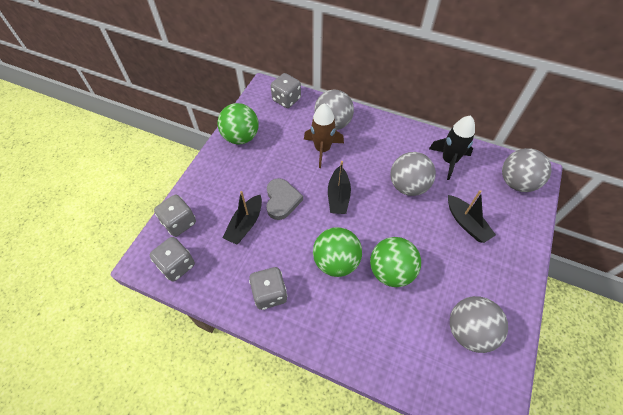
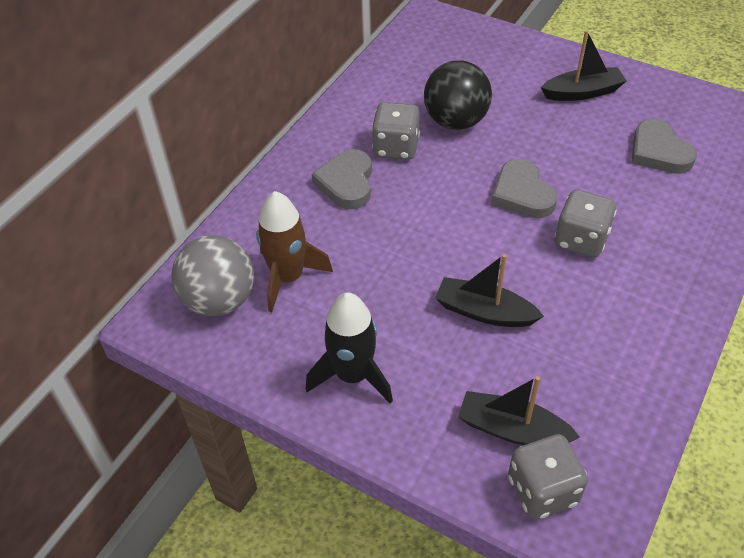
black ball: 0 -> 1
green ball: 3 -> 0
grey ball: 4 -> 1
grey dice: 4 -> 3
grey heart: 1 -> 3

